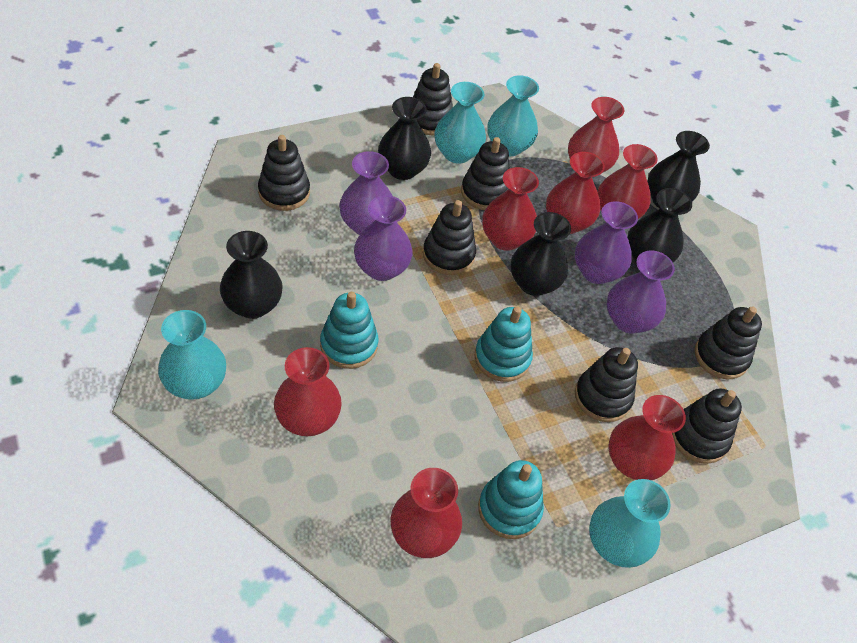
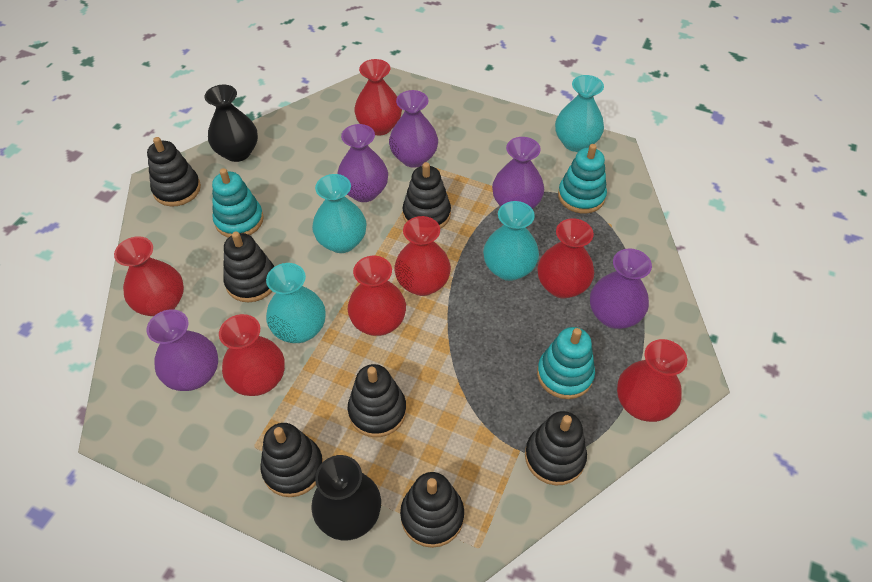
black vase: 5 -> 2
purple vase: 4 -> 5

